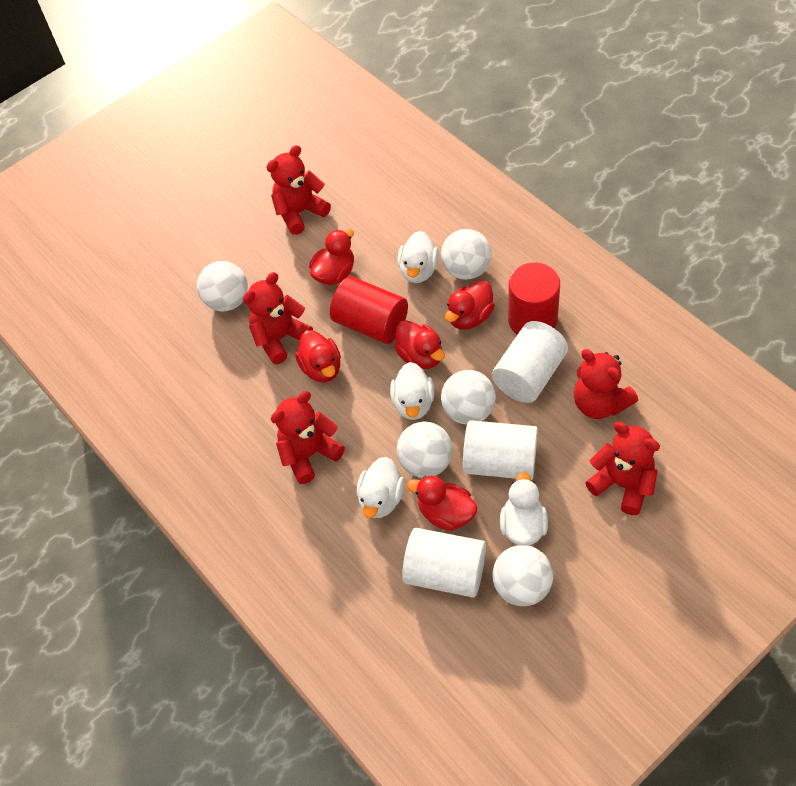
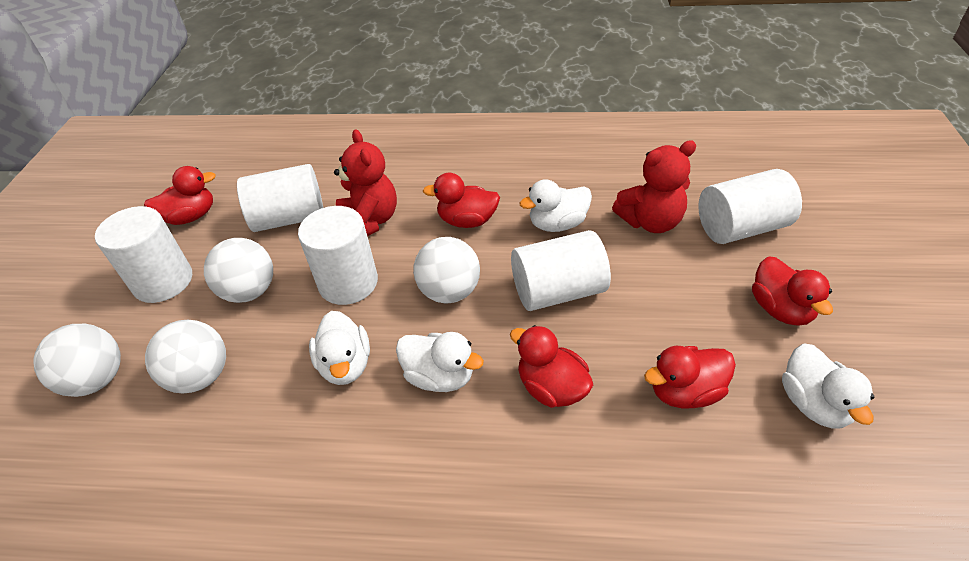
red cylinder: 2 -> 0
red teddy bear: 5 -> 2
white ball: 5 -> 4
white cylinder: 3 -> 5

